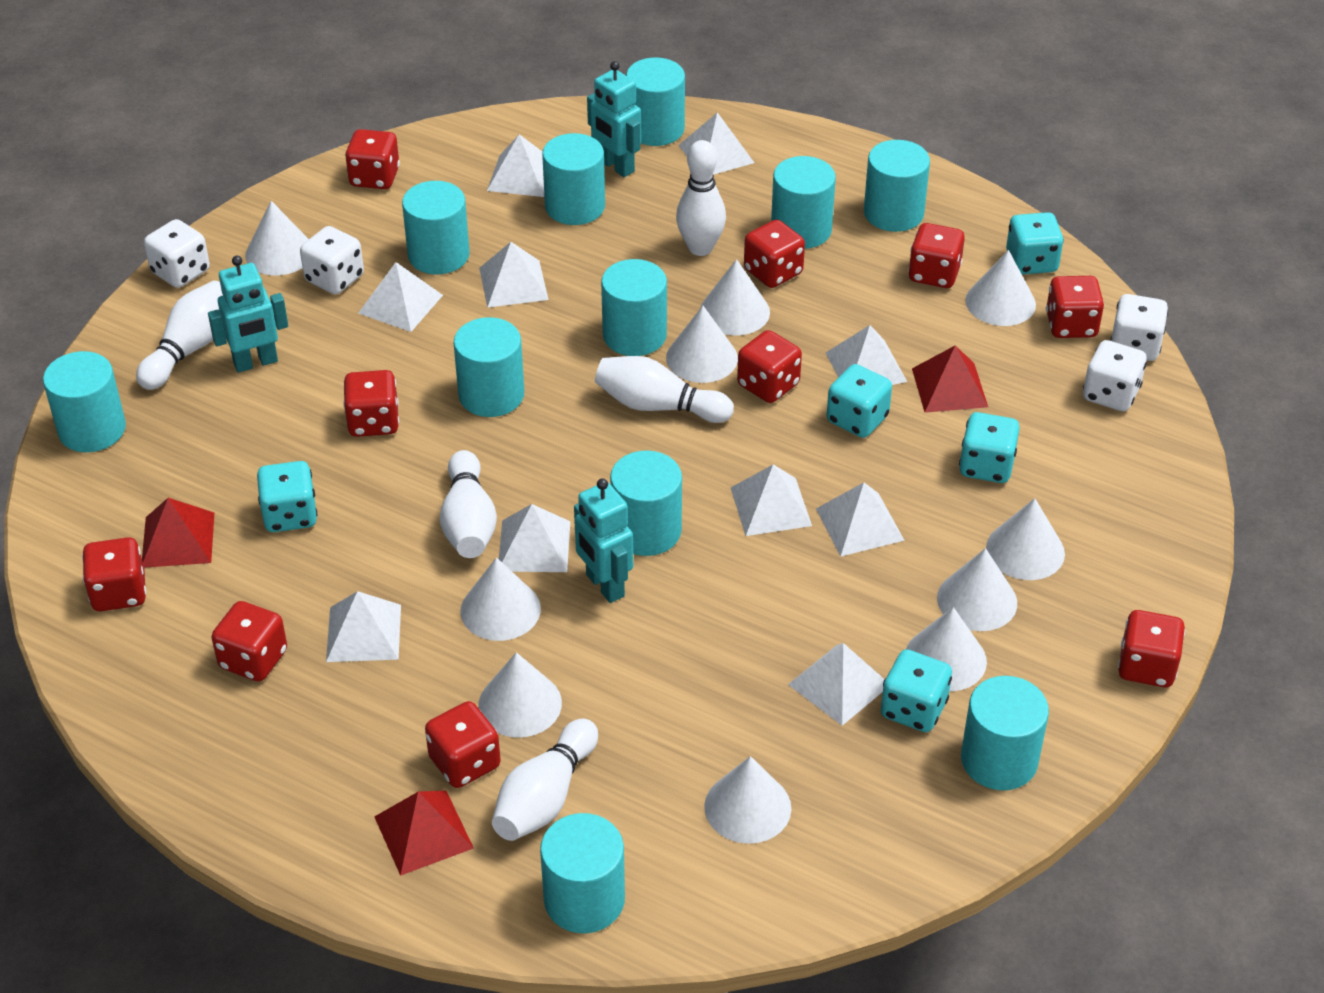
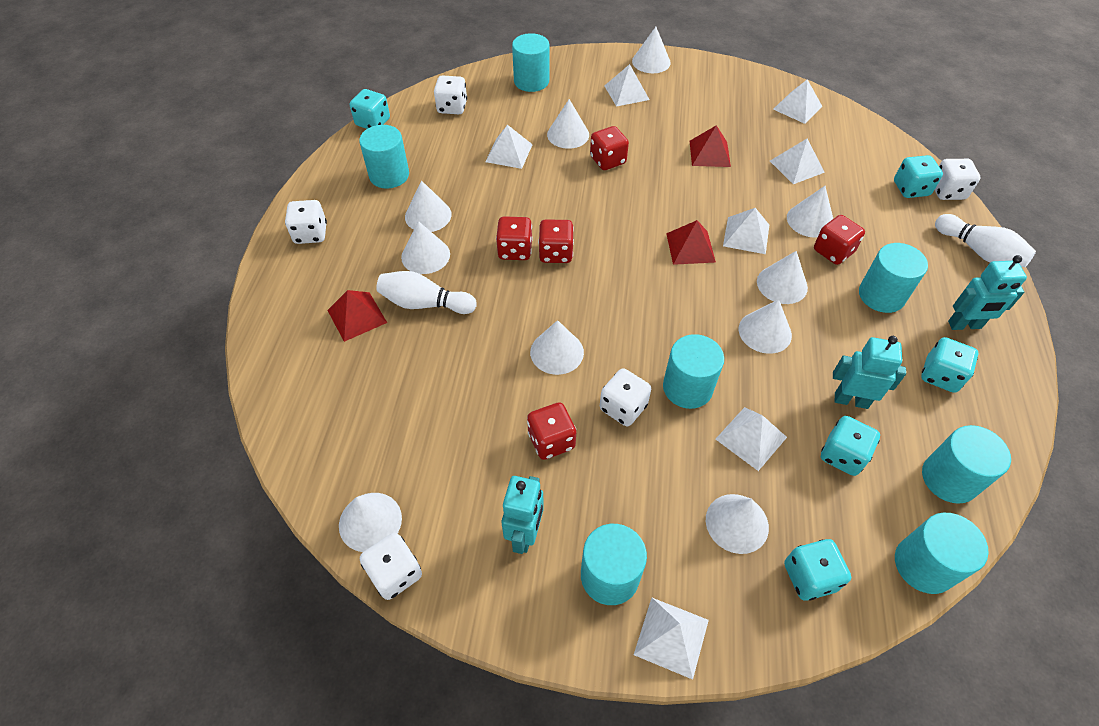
red dice: 10 -> 5
turquoise cylinder: 11 -> 7
white bowling pin: 5 -> 2
white dice: 4 -> 5
white pyramid: 10 -> 7

